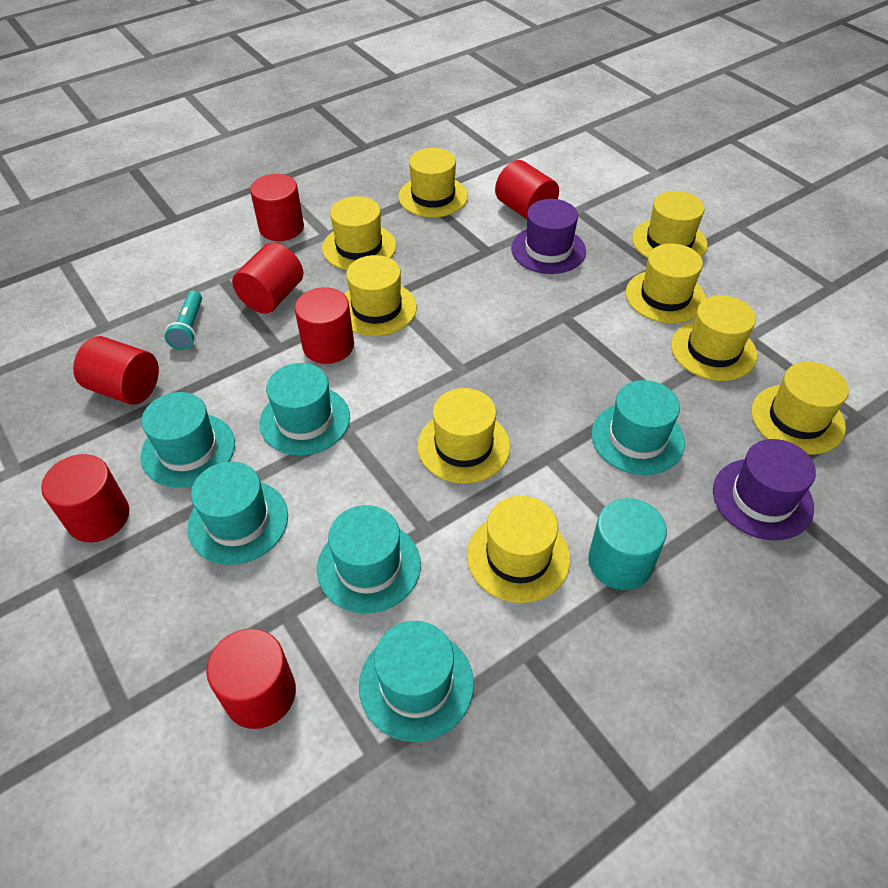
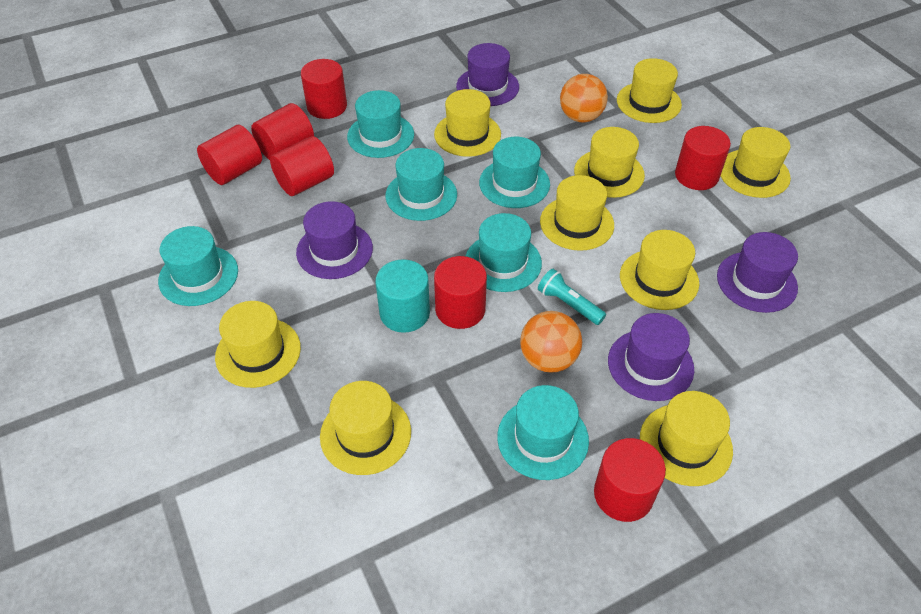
orange ball: 0 -> 2
purple hat: 2 -> 4

